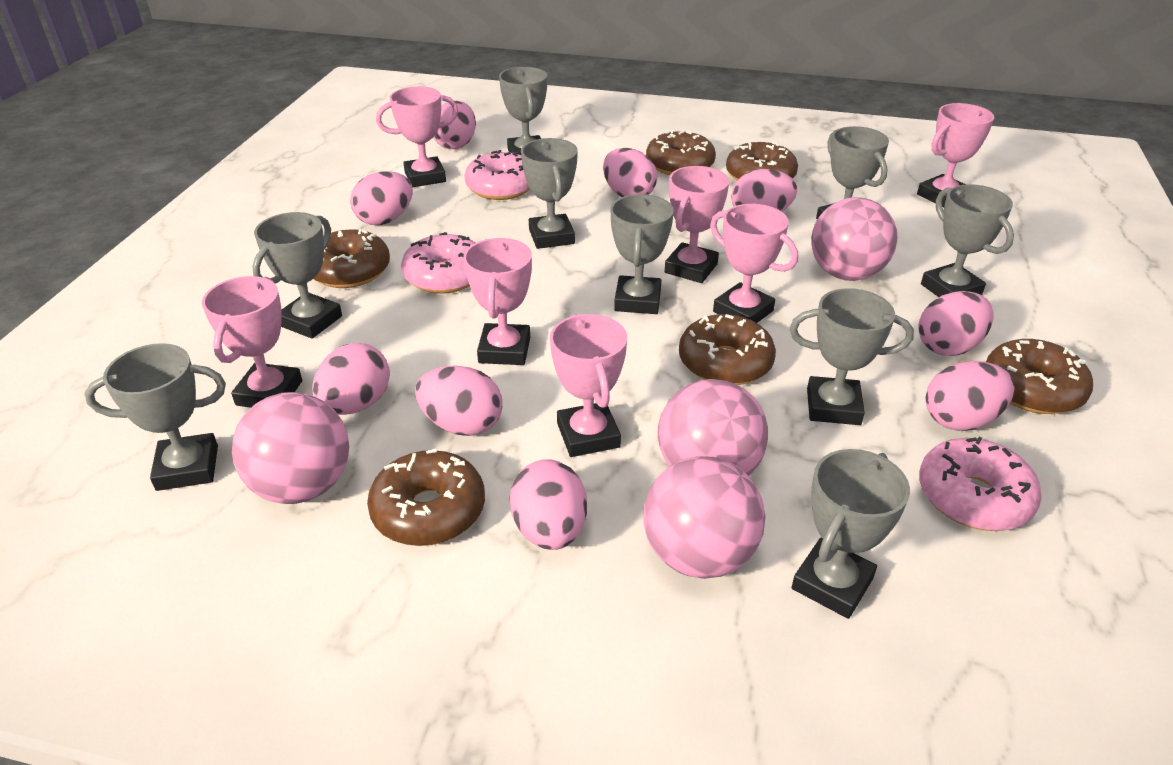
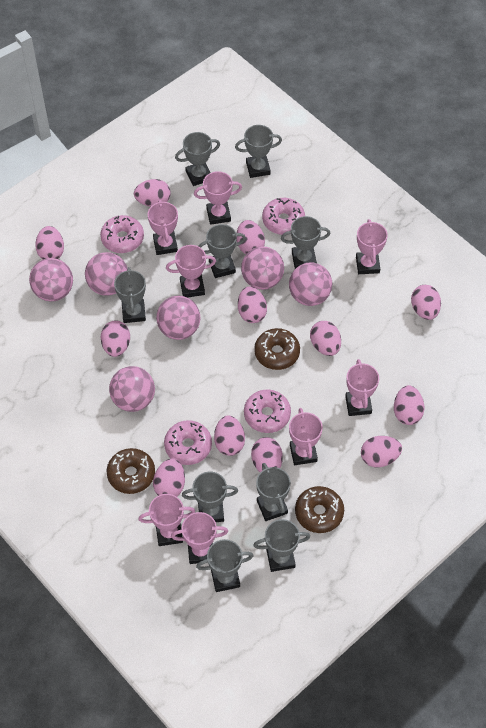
brown donut: 6 -> 3
pink ball: 4 -> 6
pink donut: 3 -> 4
pink egg: 9 -> 12
pink trophy: 7 -> 8

